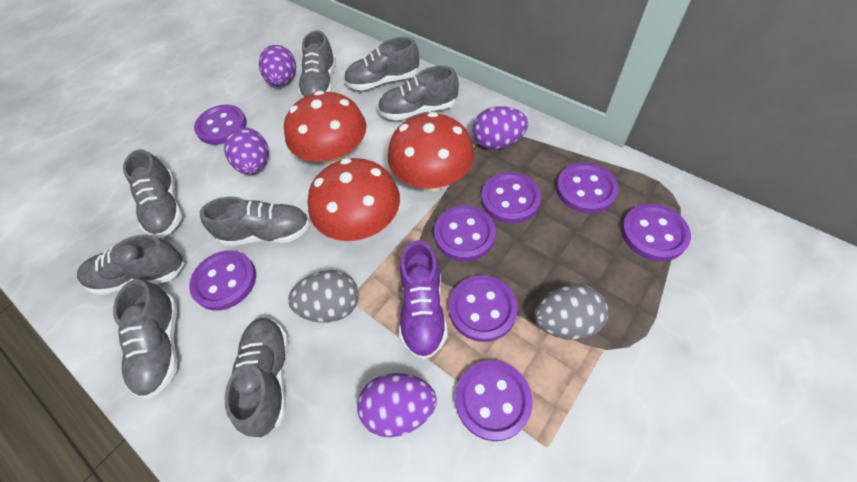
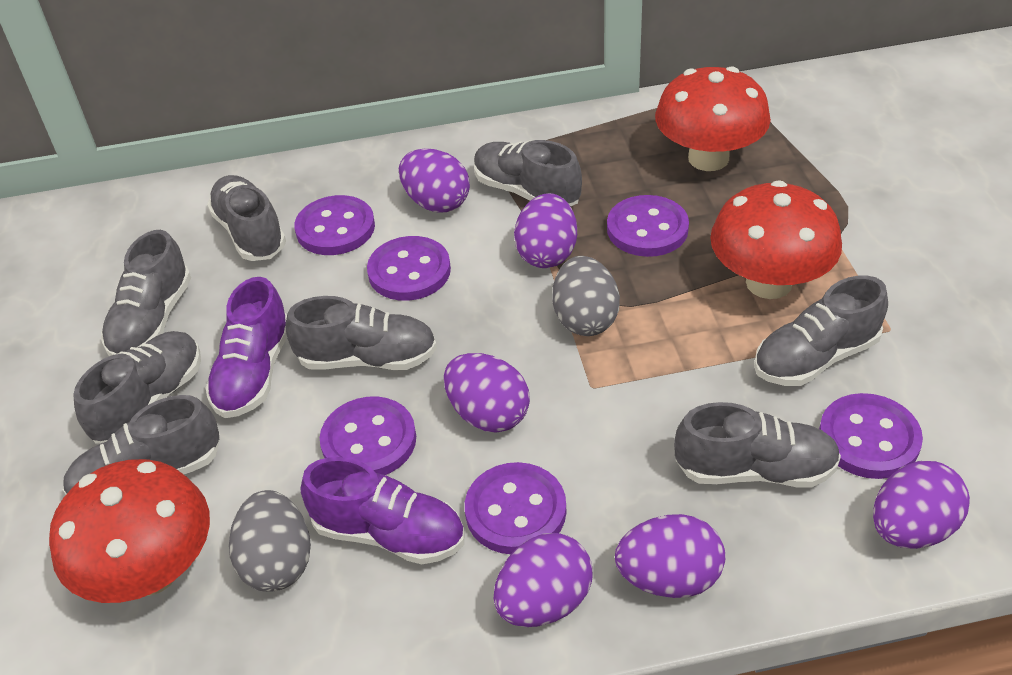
purple button: 8 -> 6
purple egg: 4 -> 6
purple shoe: 1 -> 2

